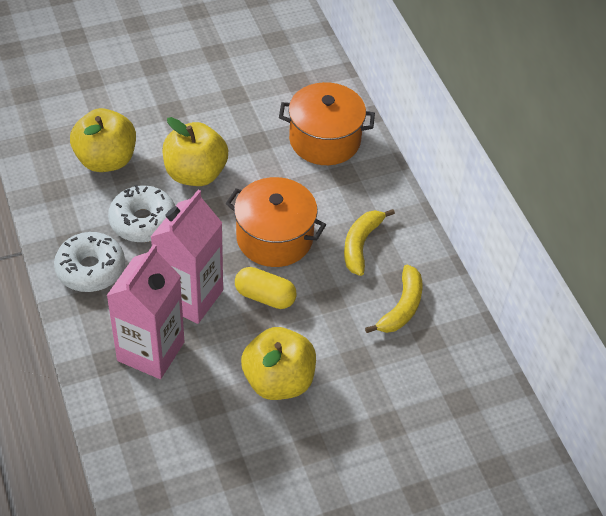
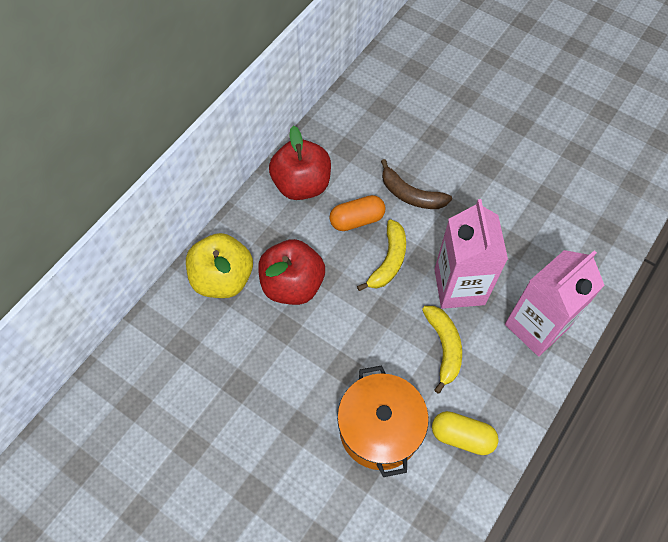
brown banana: 0 -> 1
orange capsule: 0 -> 1
orange pot: 2 -> 1
red apple: 0 -> 2
white donut: 2 -> 0
yellow apple: 3 -> 1

